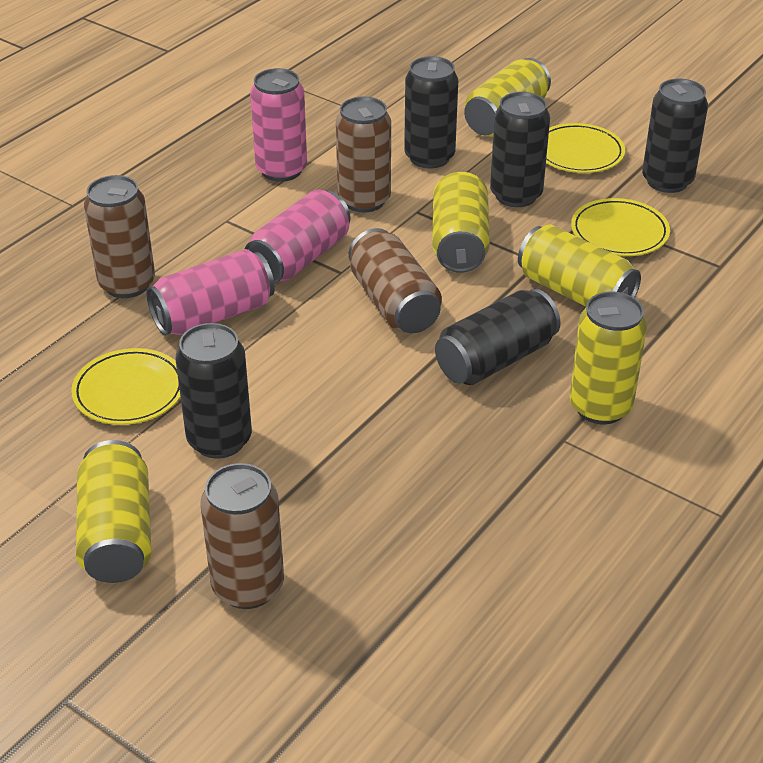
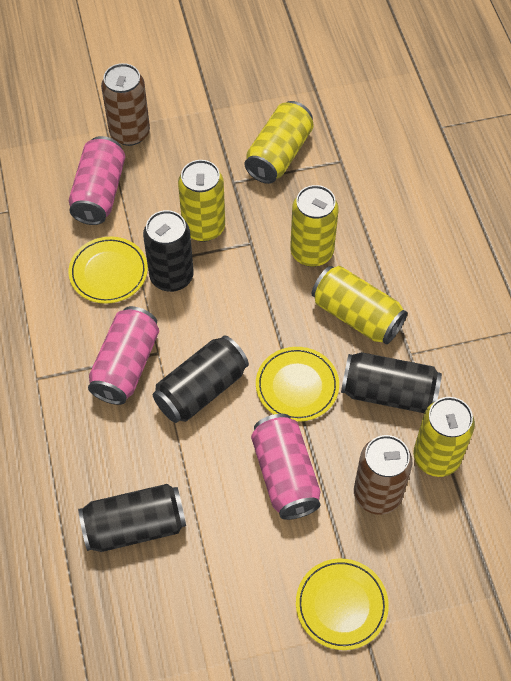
black can: 5 -> 4
brown can: 4 -> 2

